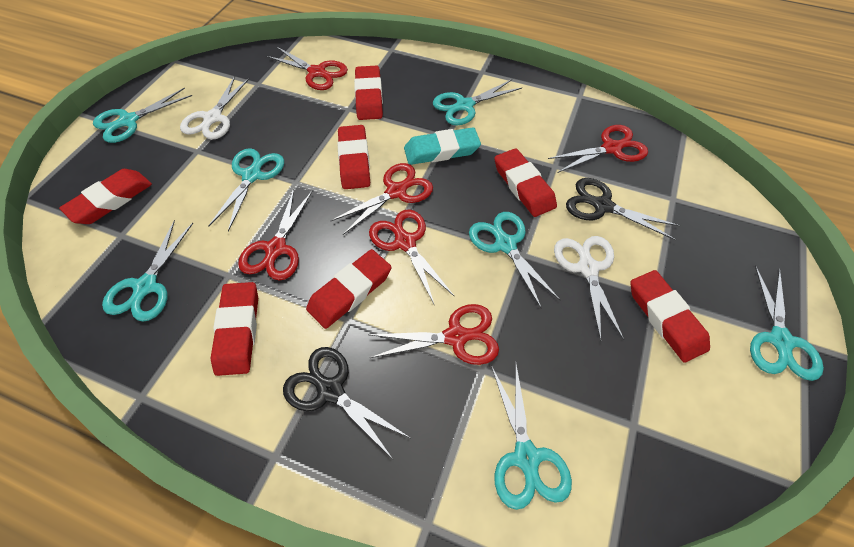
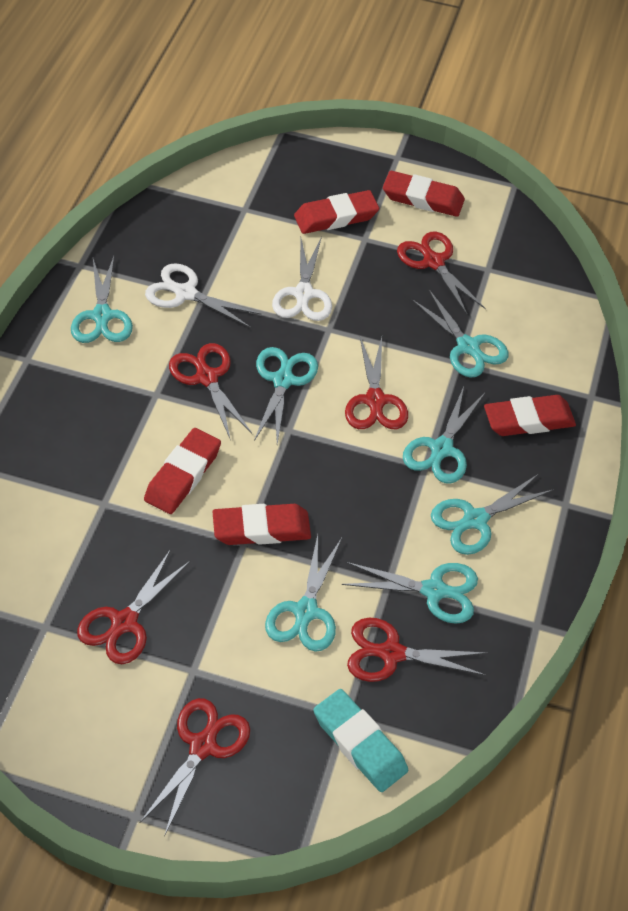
black scissors: 2 -> 0
red eraser: 7 -> 5

